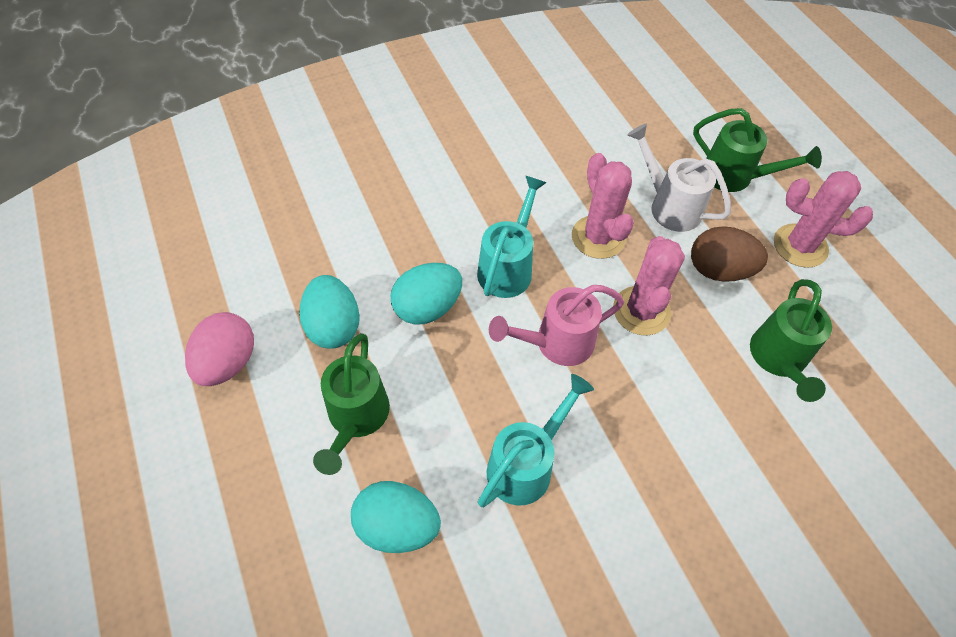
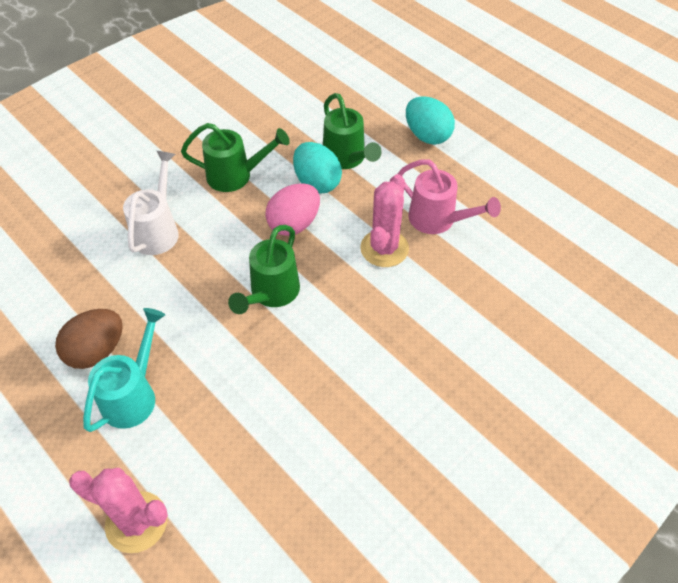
pink cactus: 3 -> 2
turquoise egg: 3 -> 2
turquoise watering can: 2 -> 1

